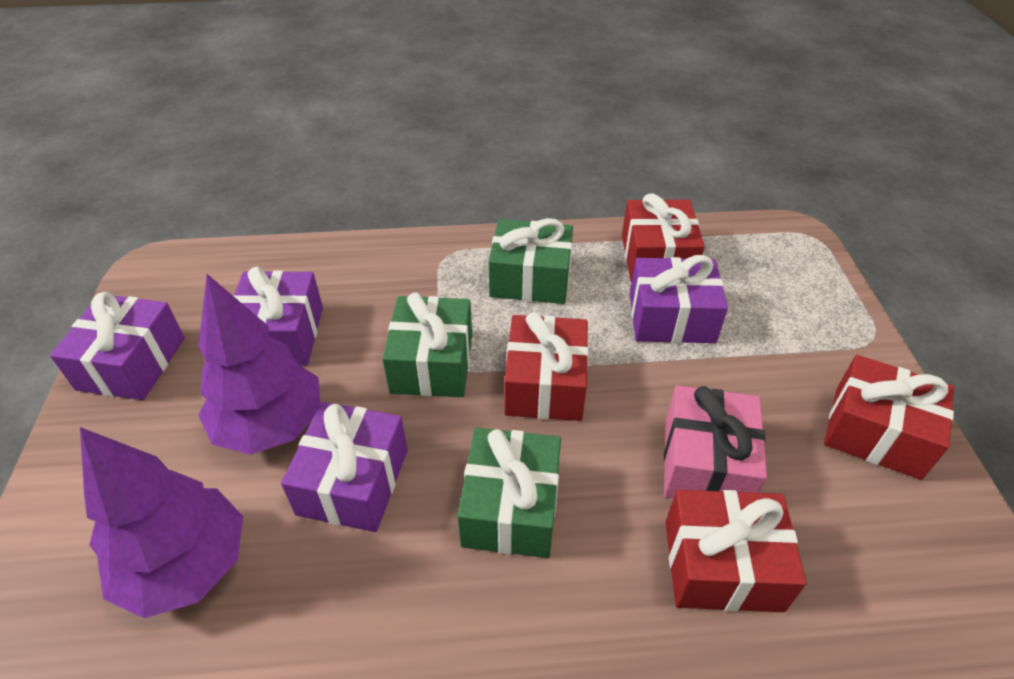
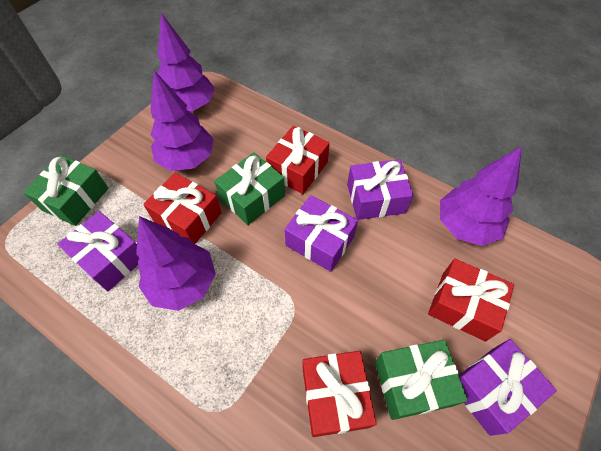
pink gift: 1 -> 0
purple tree: 2 -> 4

